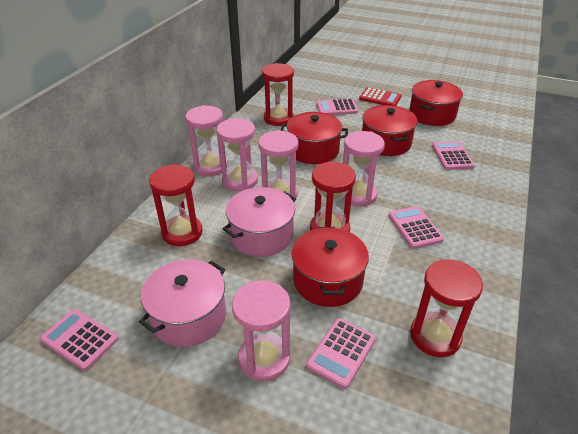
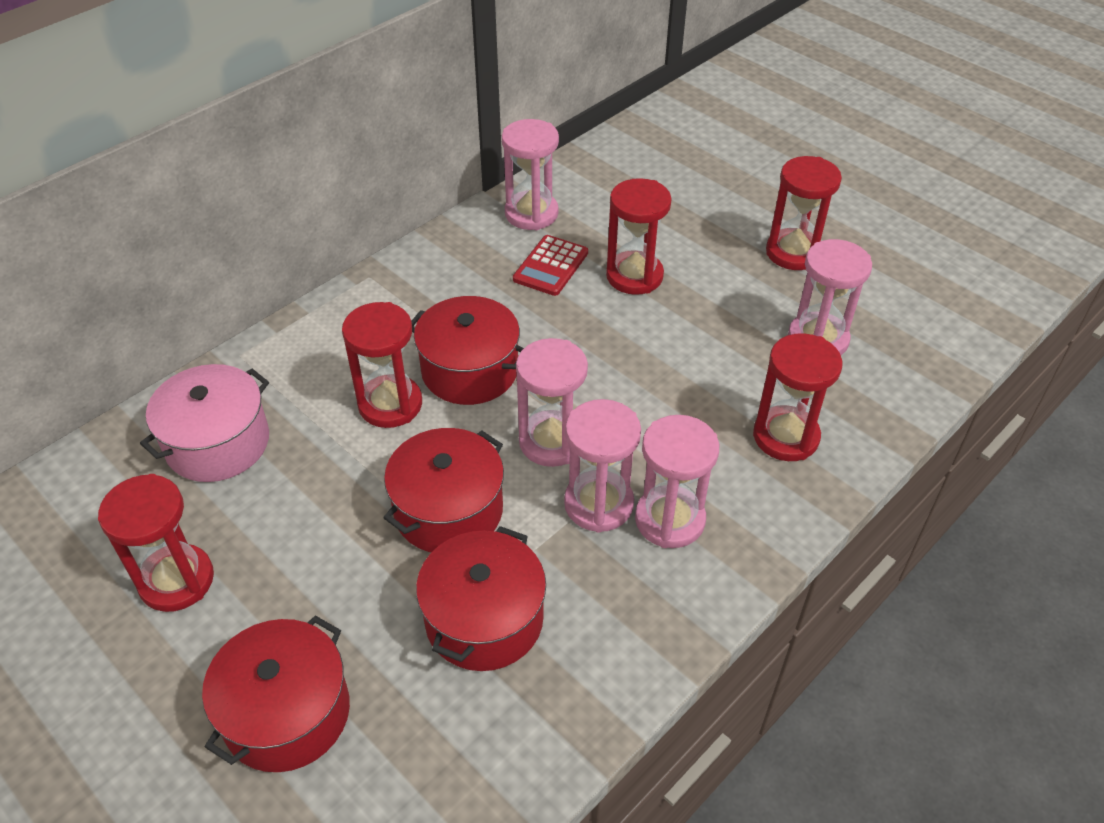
pink calculator: 5 -> 0
pink pot: 2 -> 1
red hourglass: 4 -> 5

